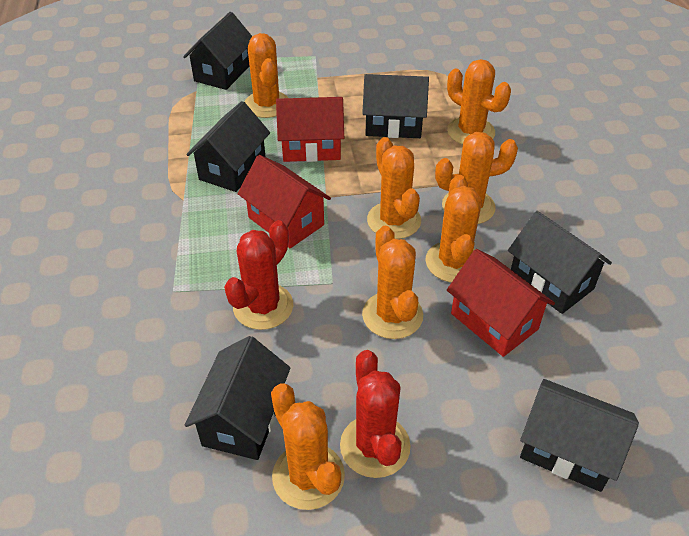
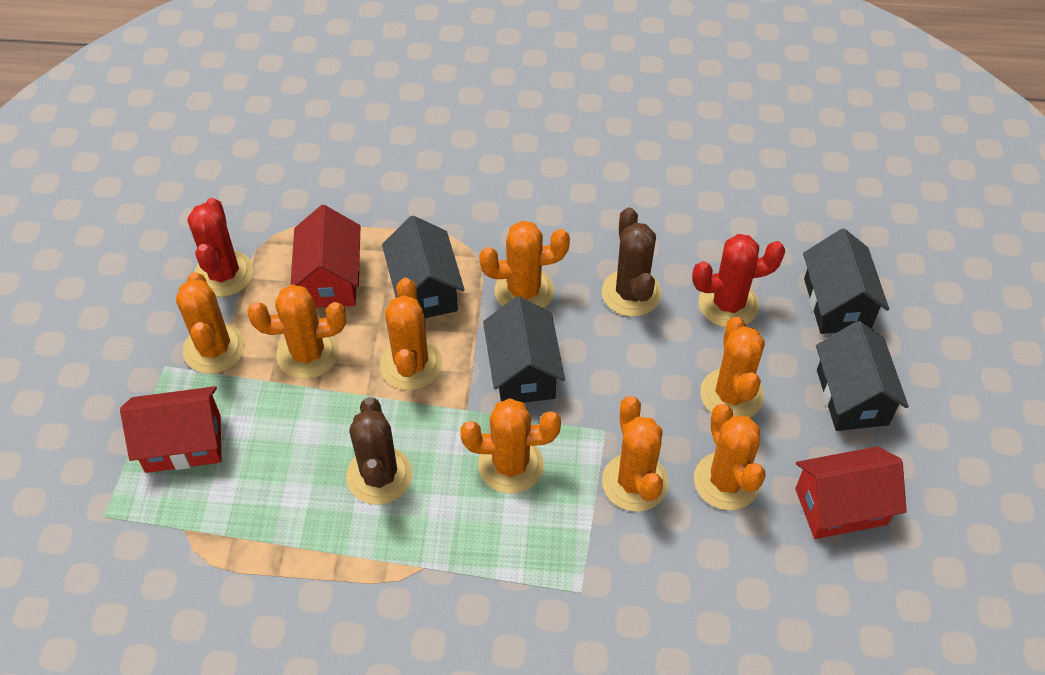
black house: 6 -> 4
brown cactus: 0 -> 2
orange cactus: 7 -> 8

